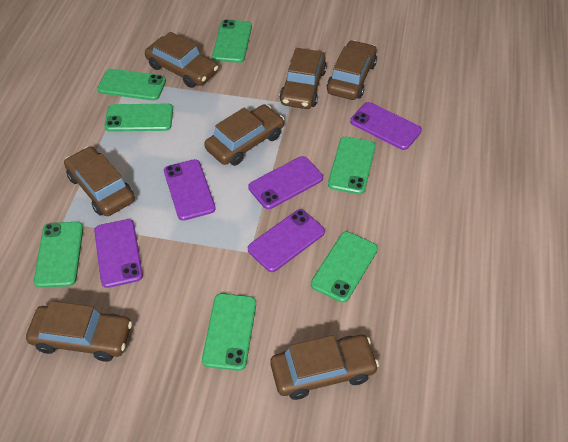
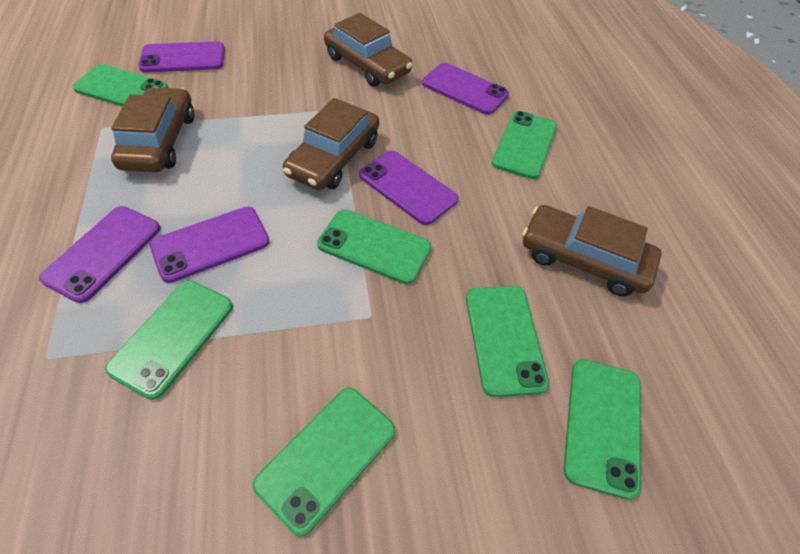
brown car: 7 -> 4

